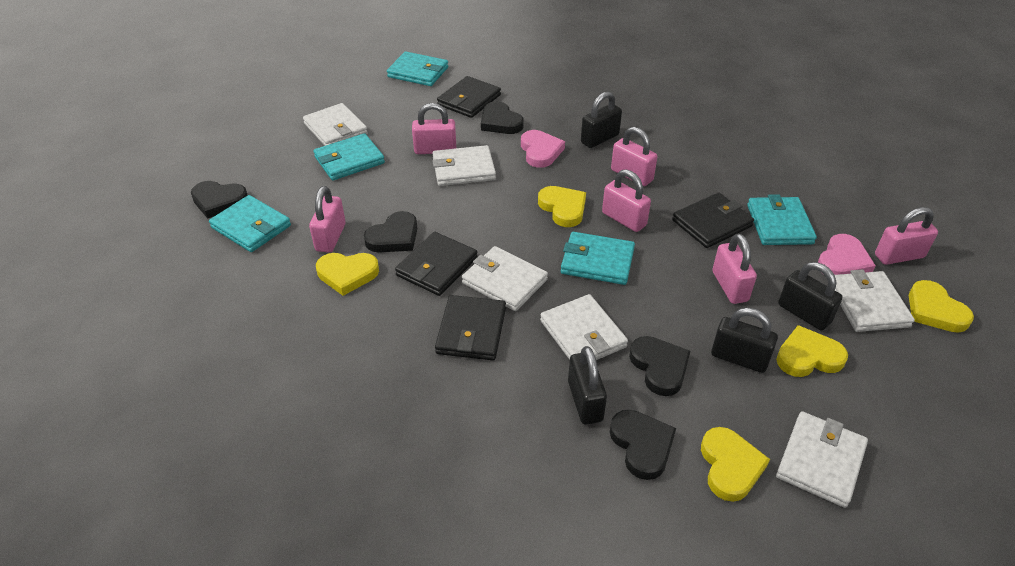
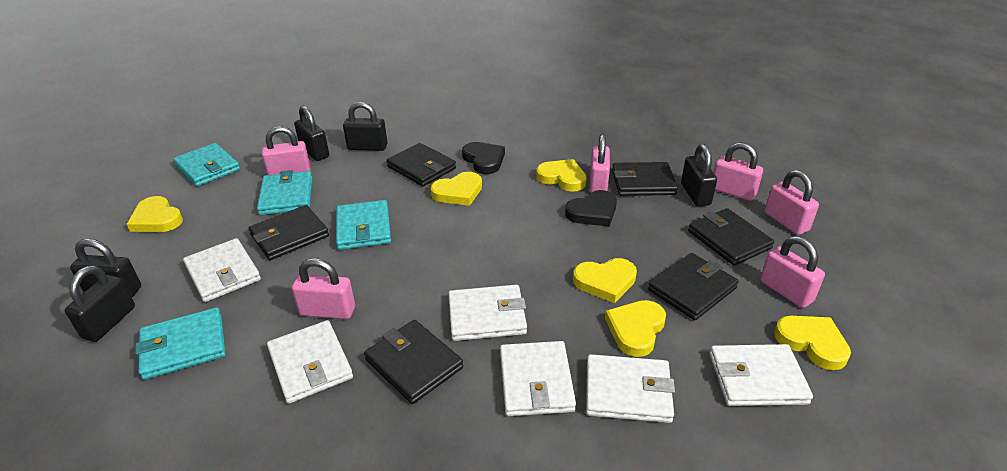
black heart: 5 -> 2
black padlock: 4 -> 5
black wallet: 4 -> 6
pink heart: 2 -> 0
turquoise wallet: 5 -> 4
yellow heart: 5 -> 6

